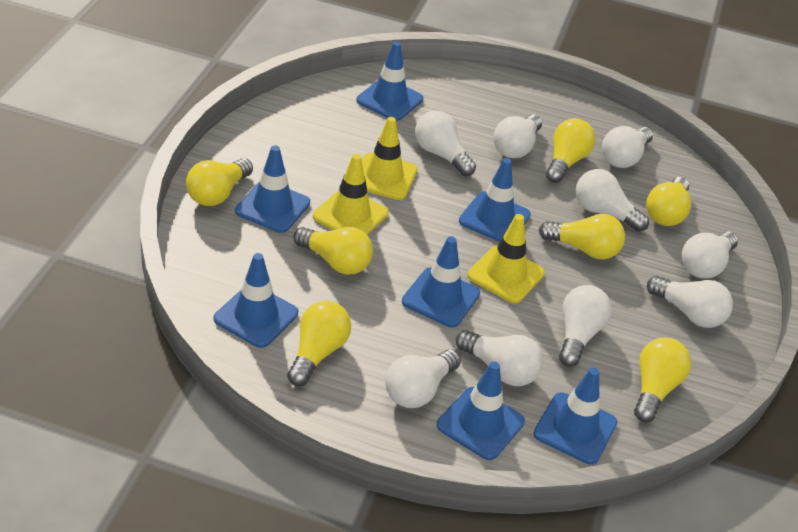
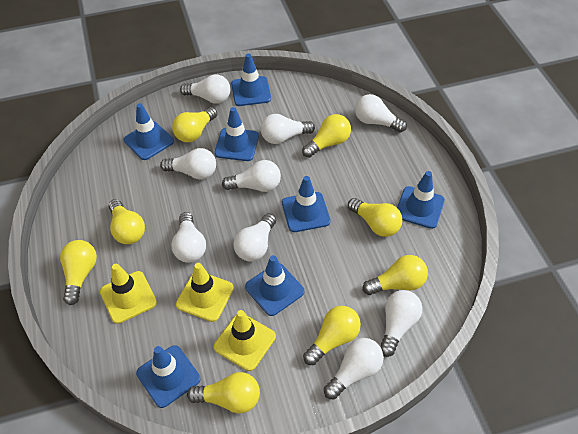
yellow light bulb: 7 -> 8

